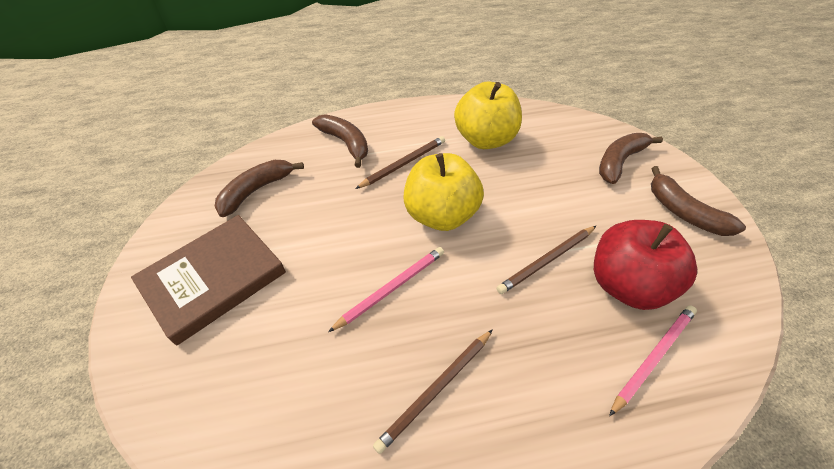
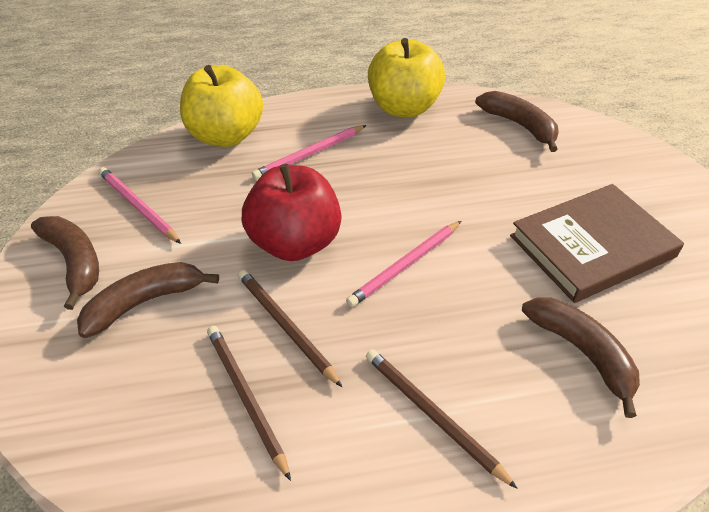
pink pencil: 2 -> 3

